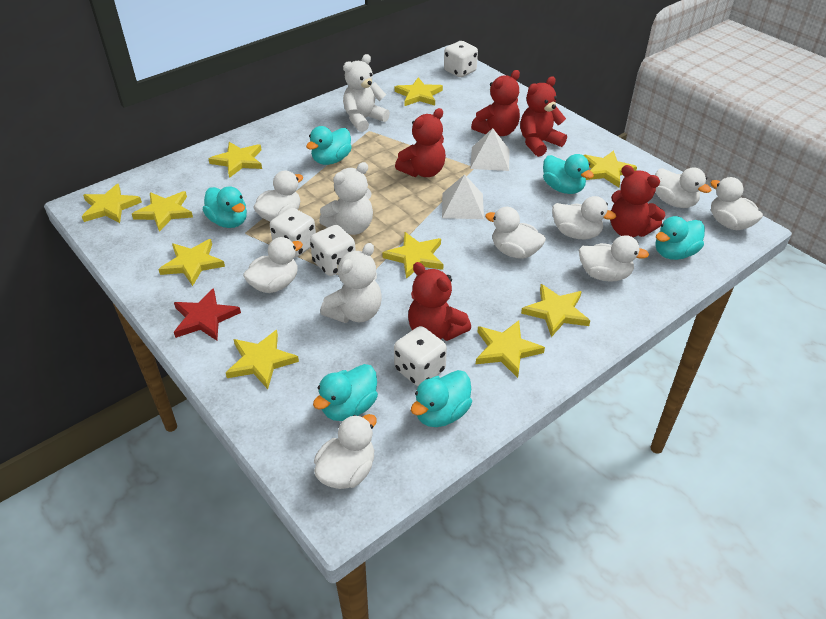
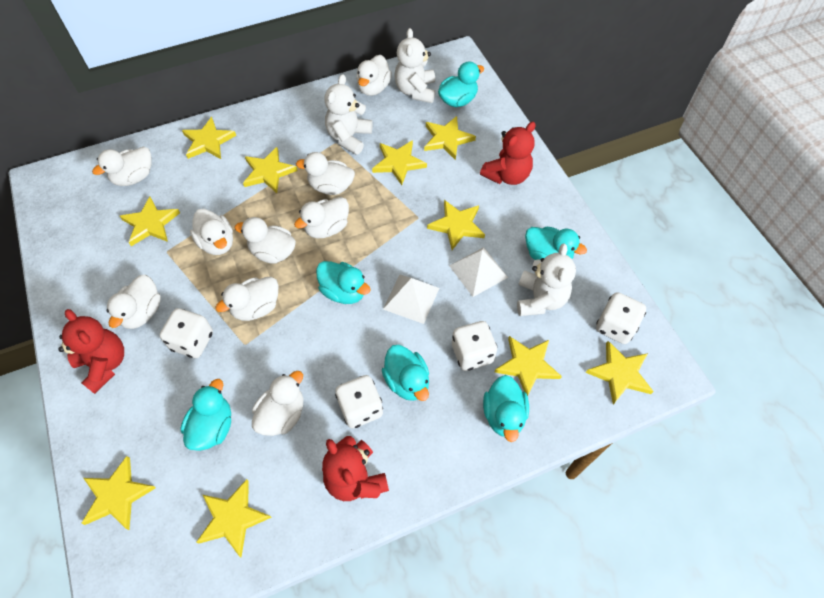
red star: 1 -> 0
red teddy bear: 5 -> 3
white duck: 8 -> 9

